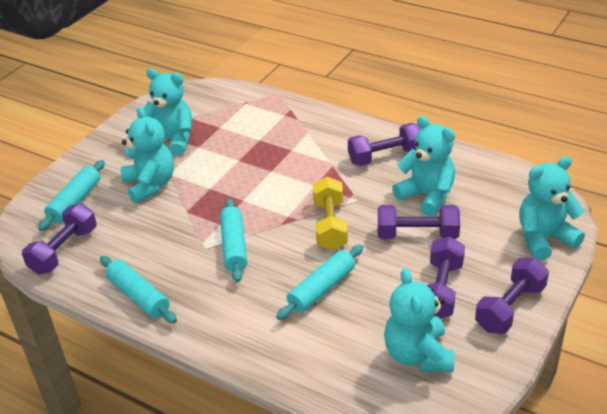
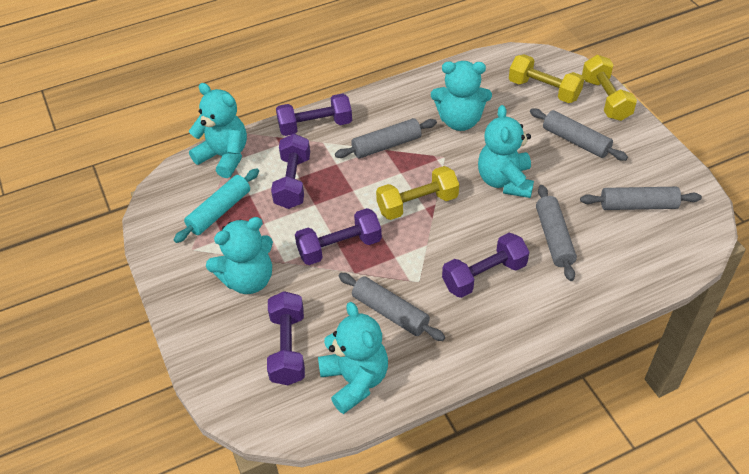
grey rolling pin: 0 -> 5
turquoise rolling pin: 4 -> 1
yellow dumbbell: 1 -> 3

